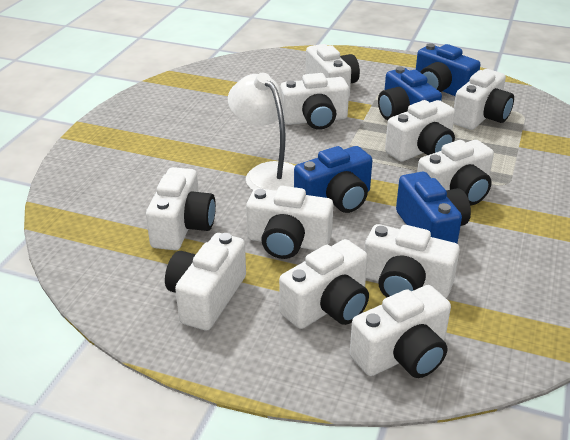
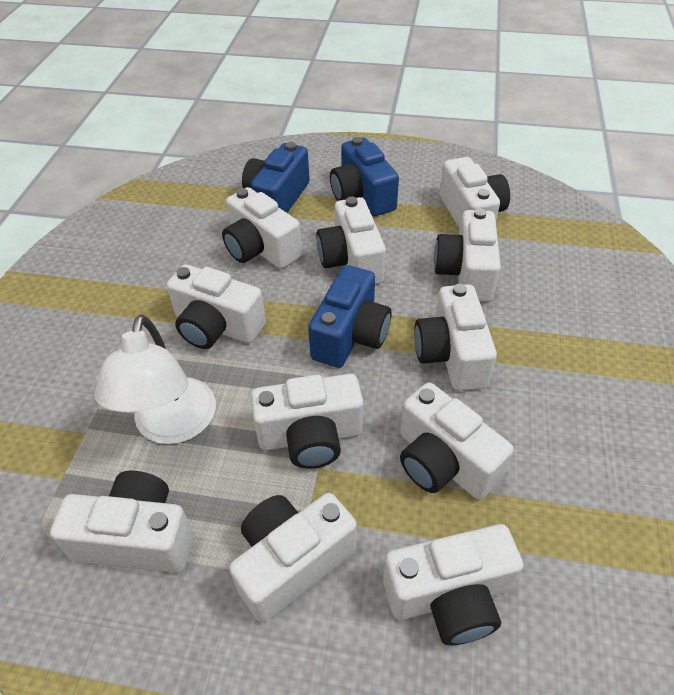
blue camera: 4 -> 3

